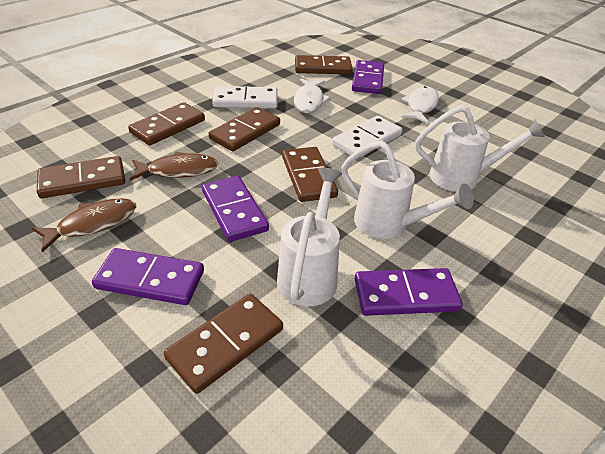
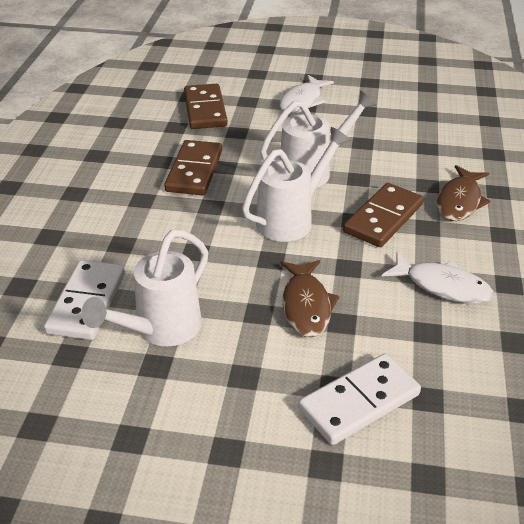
brown domino: 6 -> 3
purple domino: 4 -> 0

